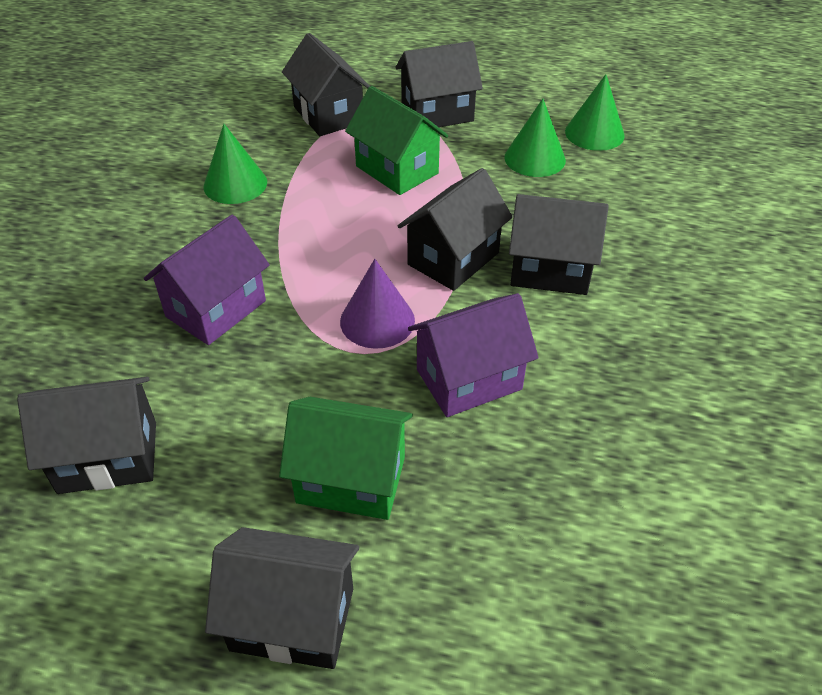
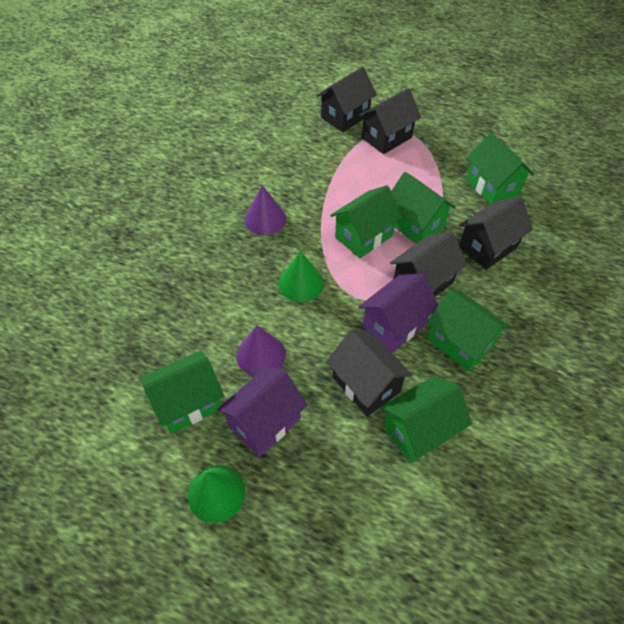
black house: 6 -> 5
green cone: 3 -> 2
green house: 2 -> 6
purple cone: 1 -> 2

